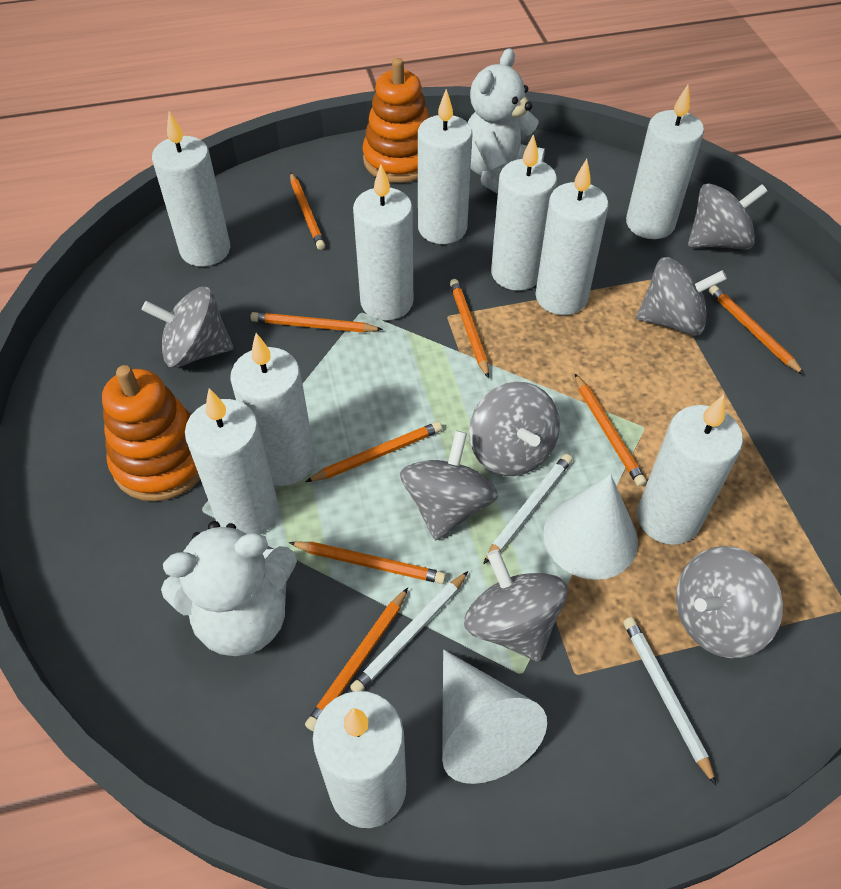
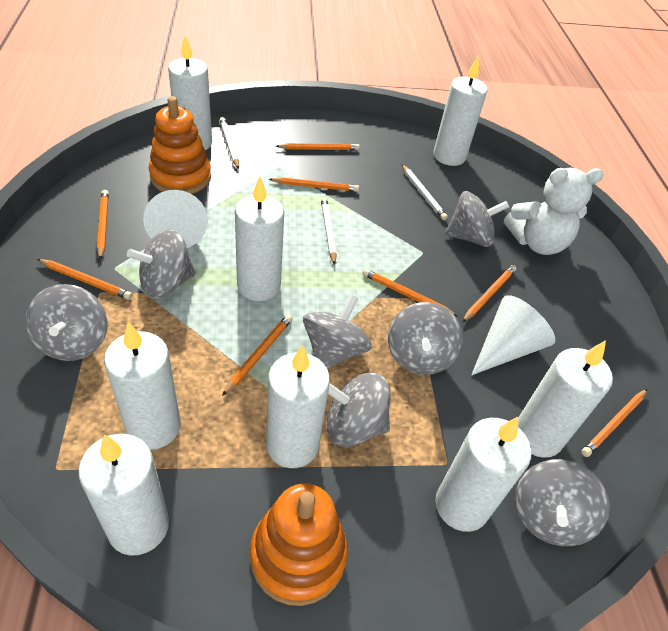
white candle: 10 -> 8
white teddy bear: 2 -> 1

